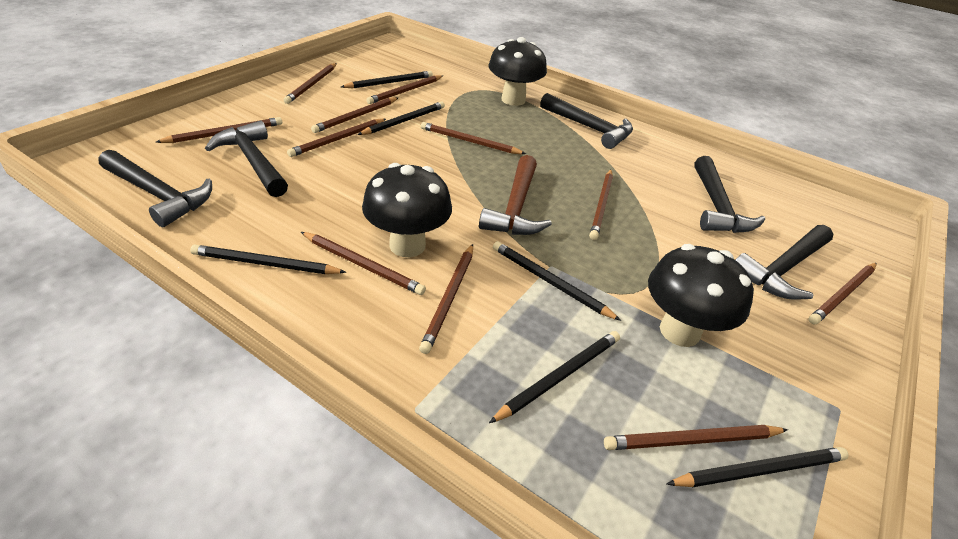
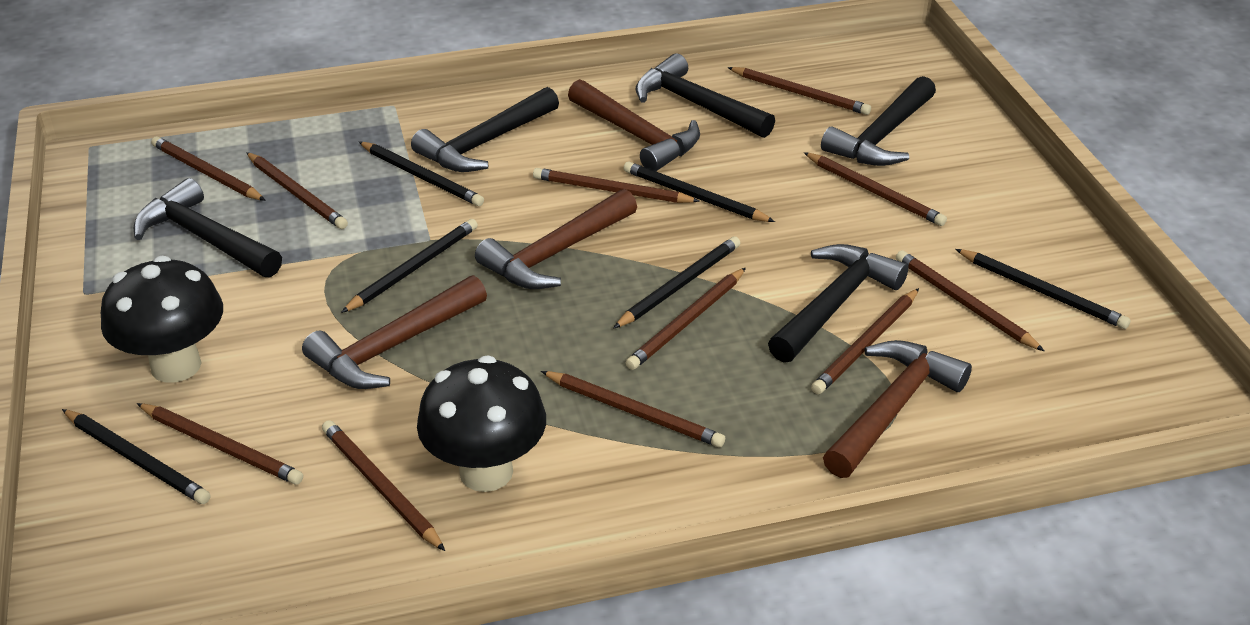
black mushroom: 3 -> 2
brown hammer: 1 -> 4

